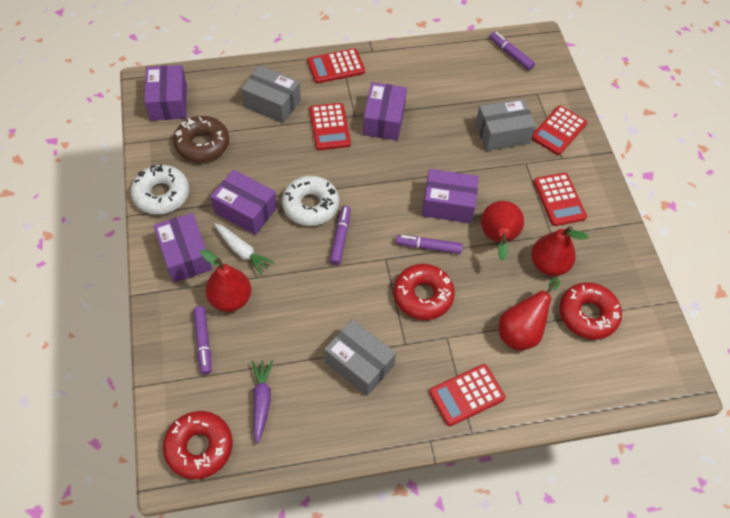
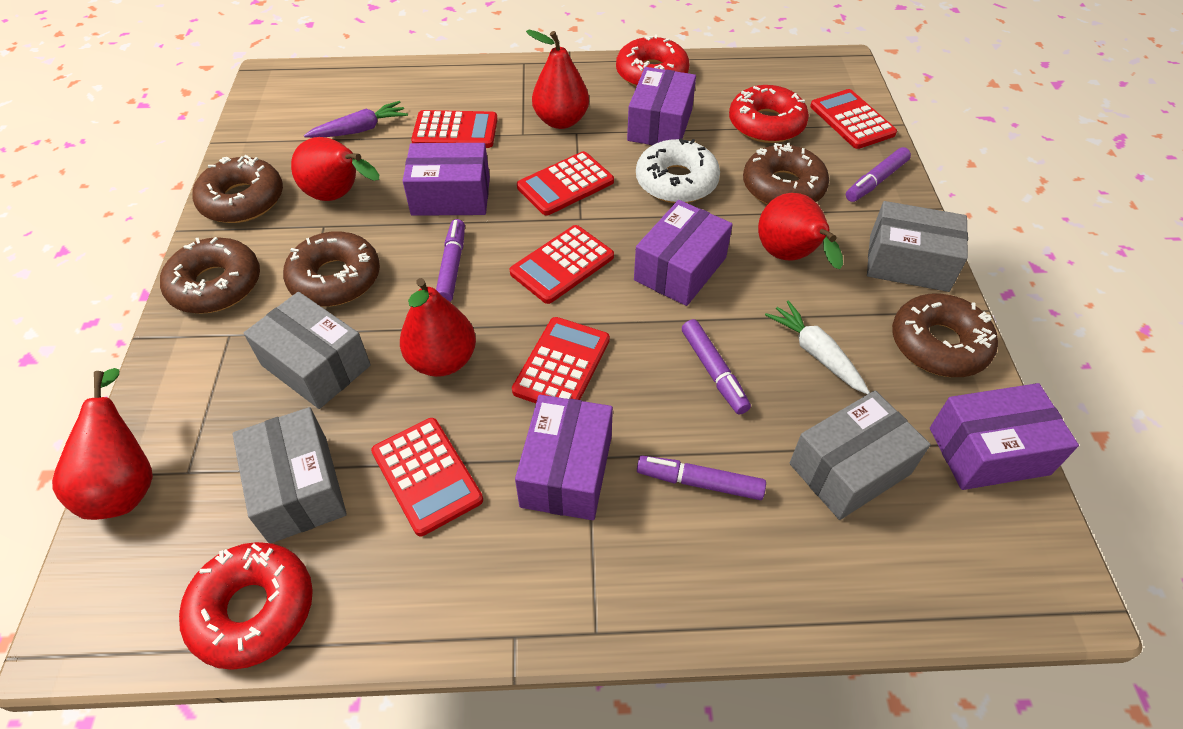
brown donut: 1 -> 5
grey box: 3 -> 4
red calculator: 5 -> 6
red pear: 4 -> 5
white donut: 2 -> 1

